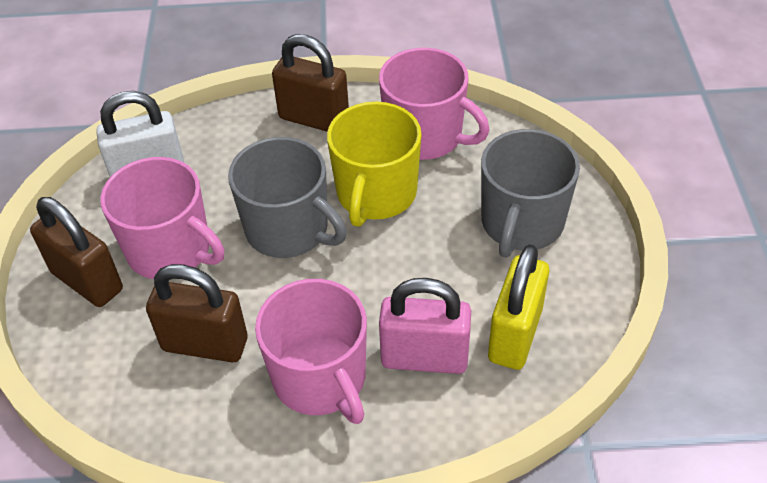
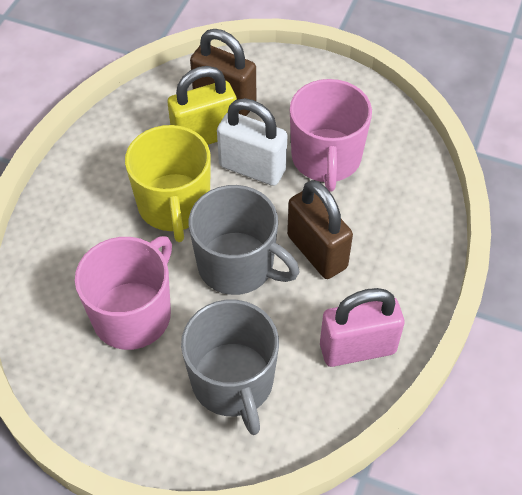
brown padlock: 3 -> 2
pink mug: 3 -> 2

